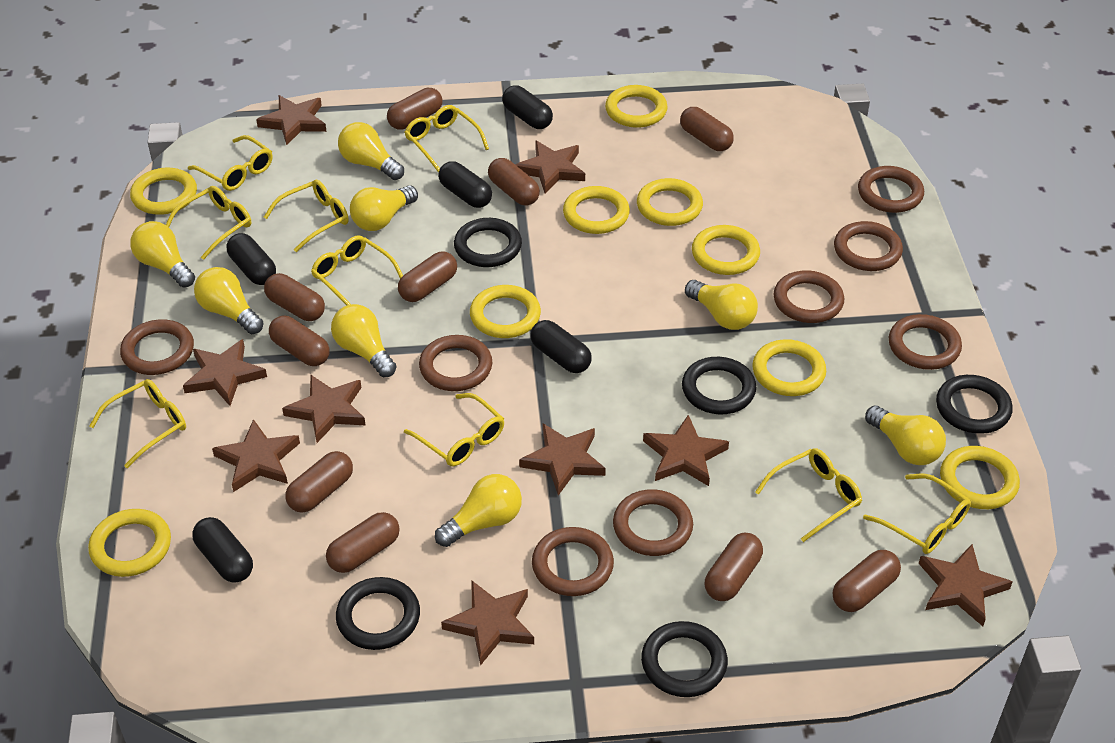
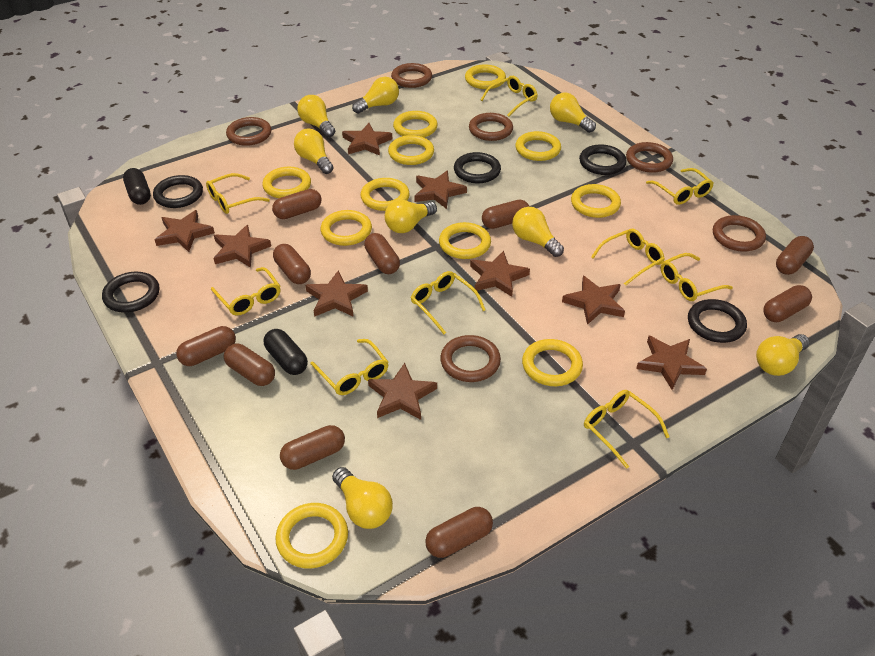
black capsule: 5 -> 2
brown ring: 8 -> 6
yellow ring: 9 -> 11

